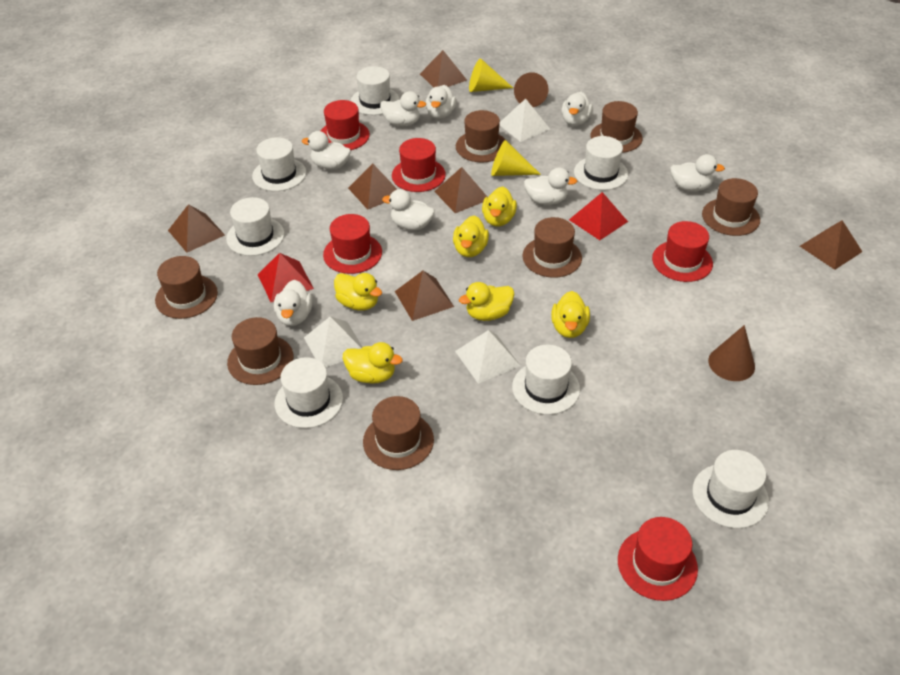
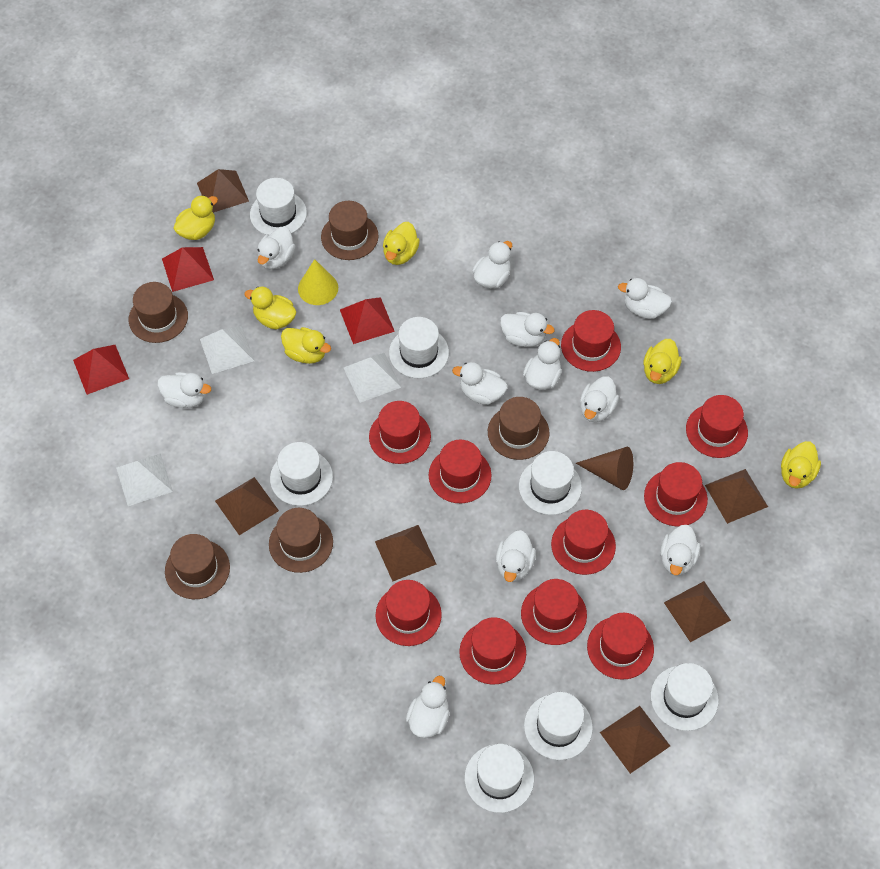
brown cone: 2 -> 1
brown hat: 7 -> 5
red hat: 5 -> 10
red pyramid: 2 -> 3
white duck: 8 -> 11
yellow cone: 2 -> 1

